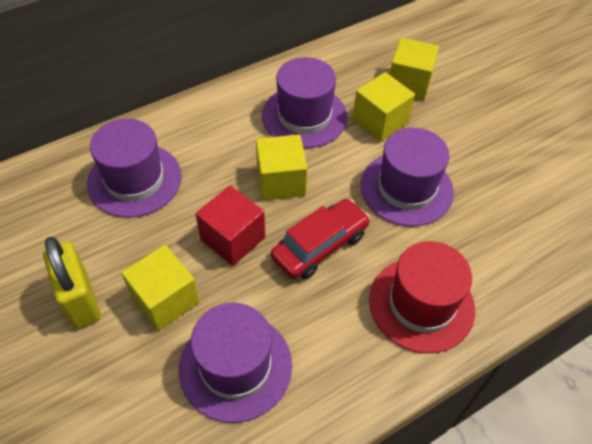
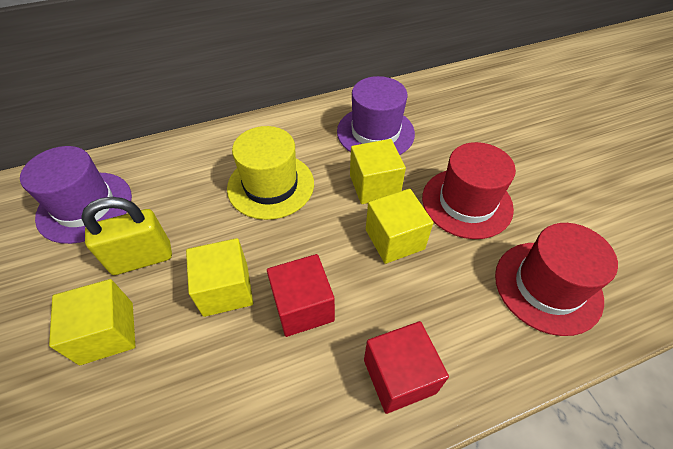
purple hat: 4 -> 2
red car: 1 -> 0
red cube: 1 -> 2
red hat: 1 -> 2
yellow hat: 0 -> 1

